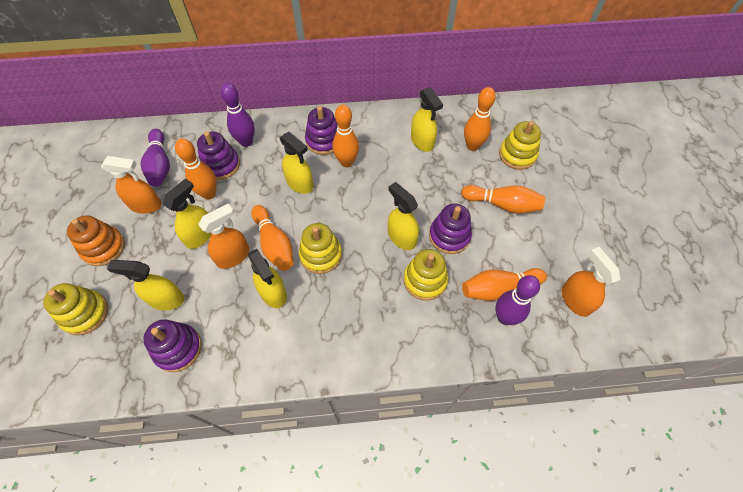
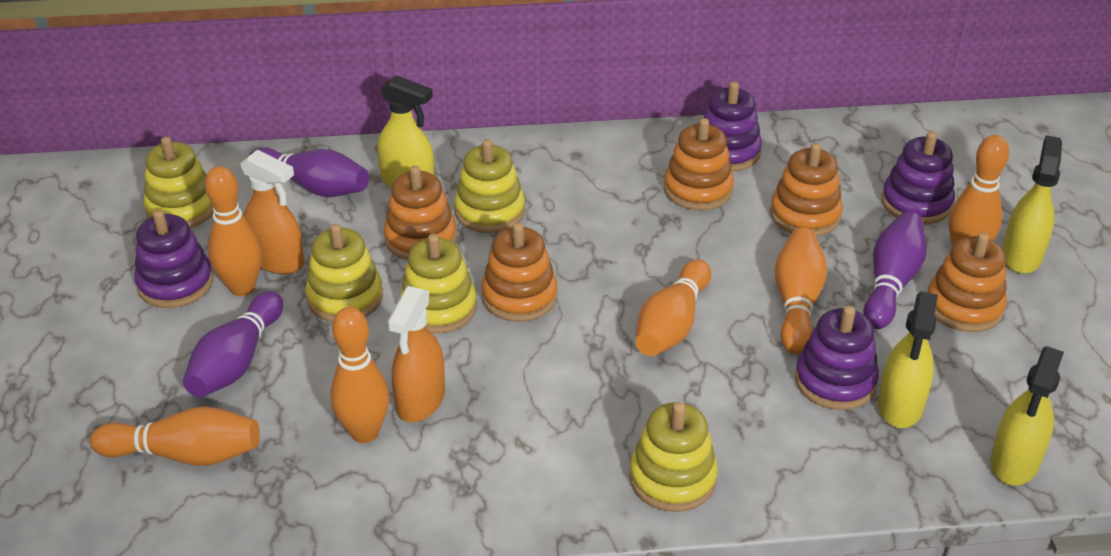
orange spray bottle: 3 -> 2
orange stacking toy: 1 -> 5
yellow spray bottle: 6 -> 4
yellow stacking toy: 4 -> 5

